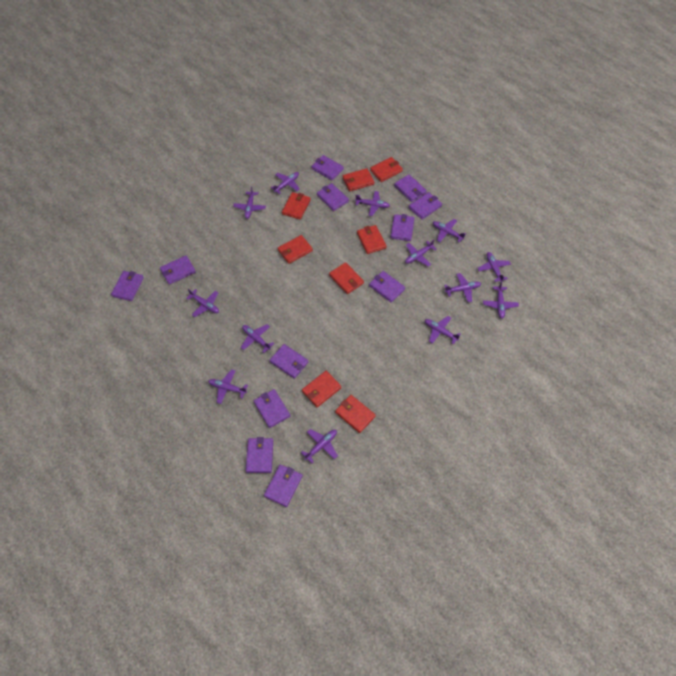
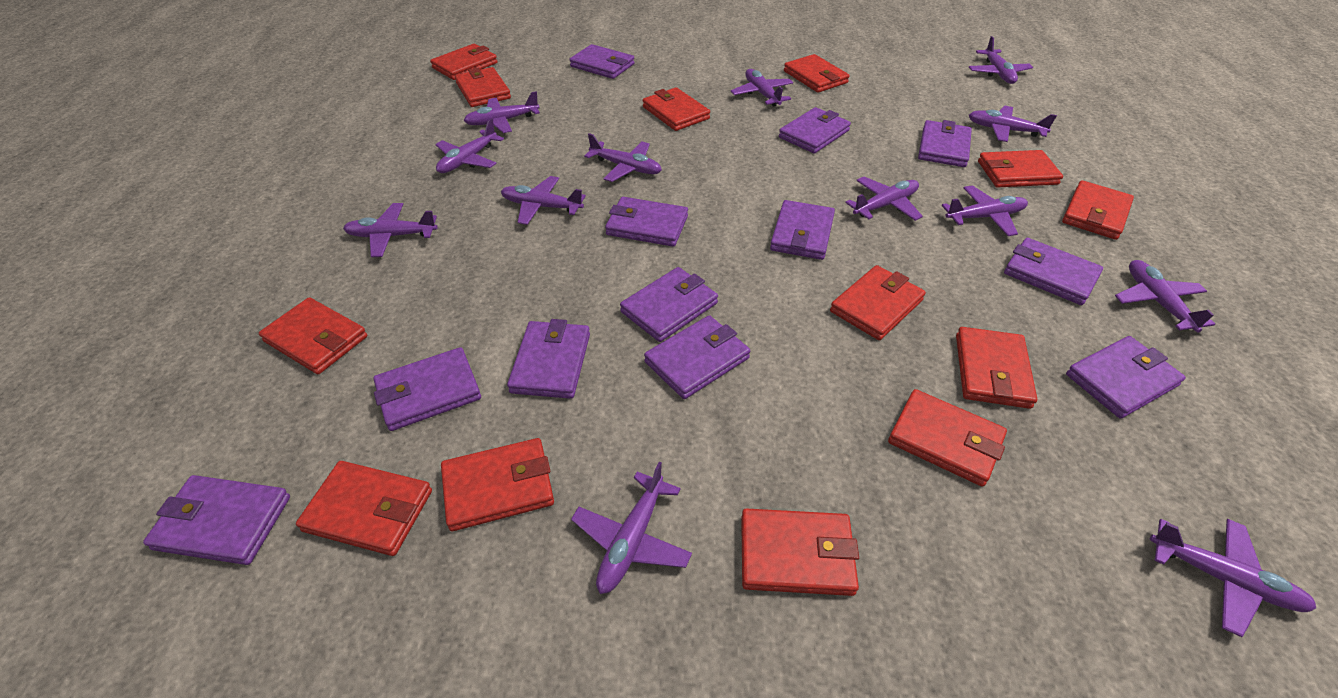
red wallet: 8 -> 13

